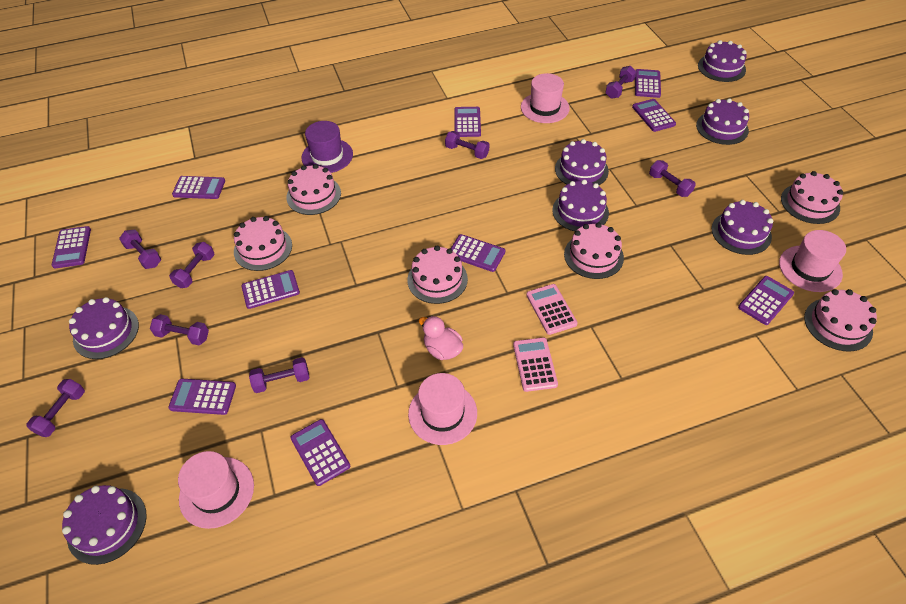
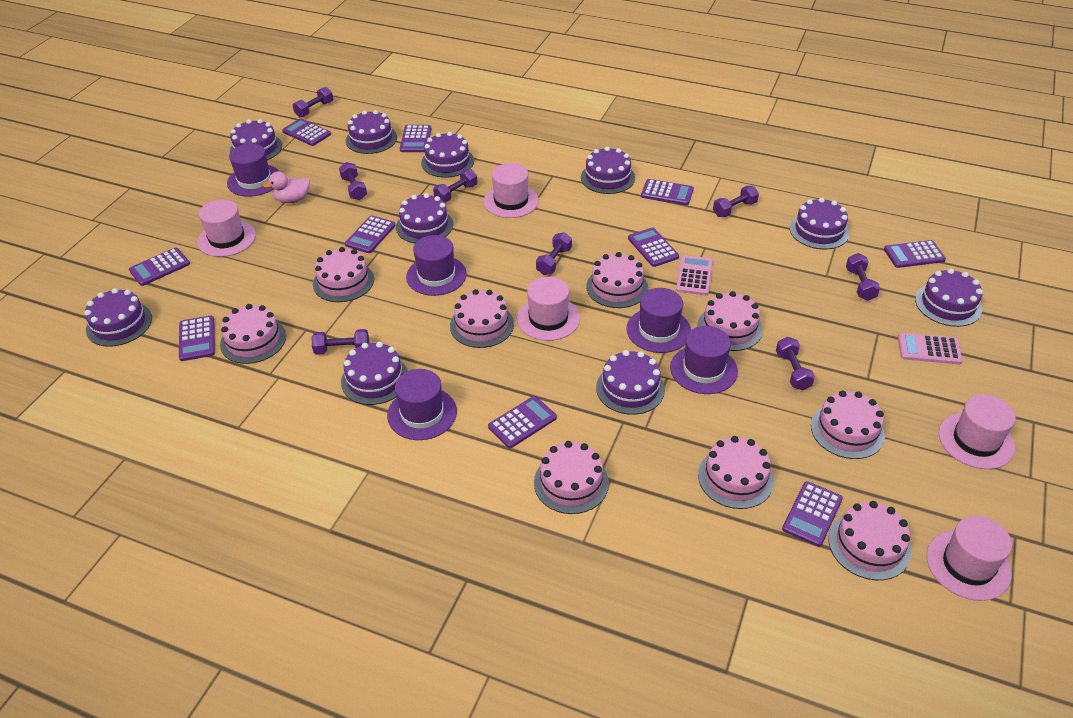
pink cake: 6 -> 9
pink hat: 4 -> 5
purple cake: 7 -> 10
purple hat: 1 -> 5

